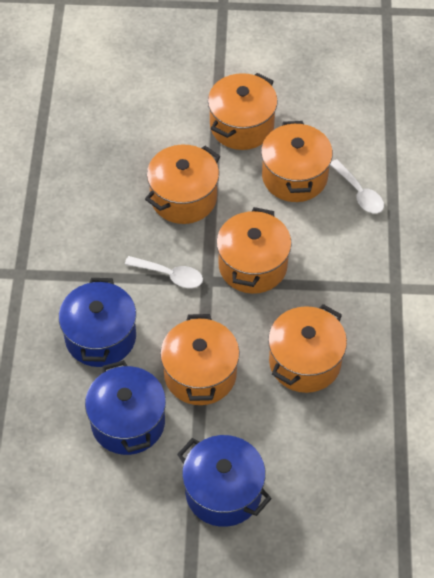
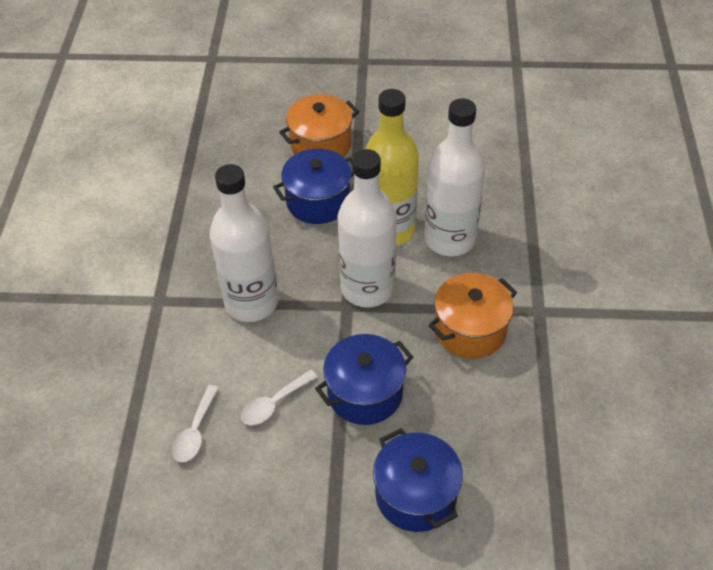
orange pot: 6 -> 2
white bottle: 0 -> 3
yellow bottle: 0 -> 1

